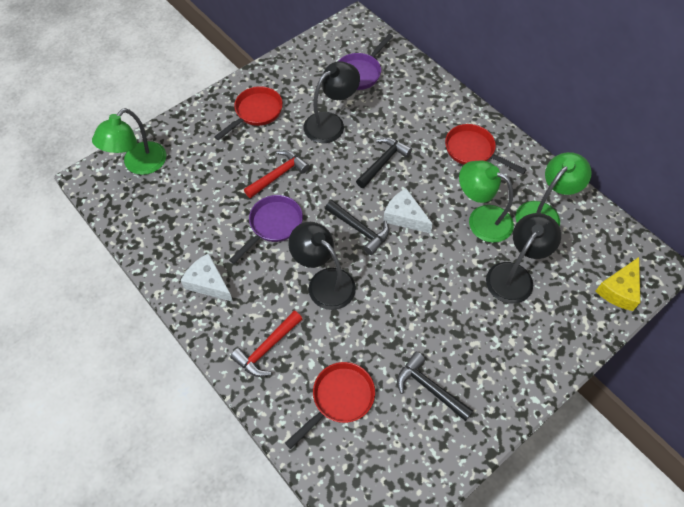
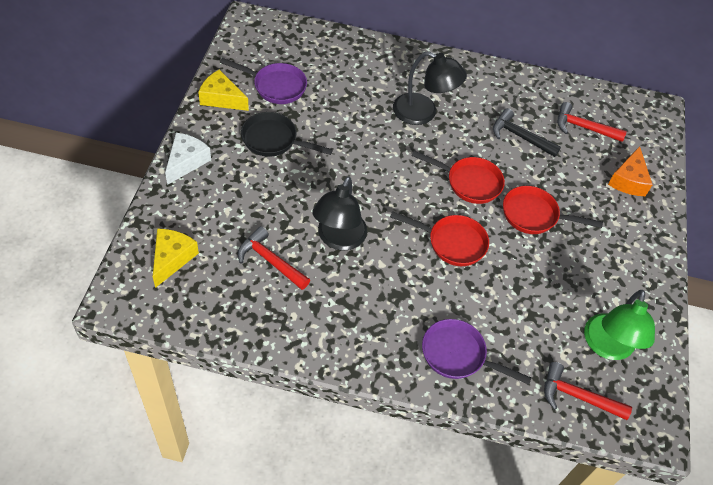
black hammer: 3 -> 1
black lamp: 3 -> 2
black pan: 0 -> 1
green lamp: 3 -> 1
orange cheese: 0 -> 1
red hammer: 2 -> 3
white cheese: 2 -> 1
yellow cheese: 1 -> 2

